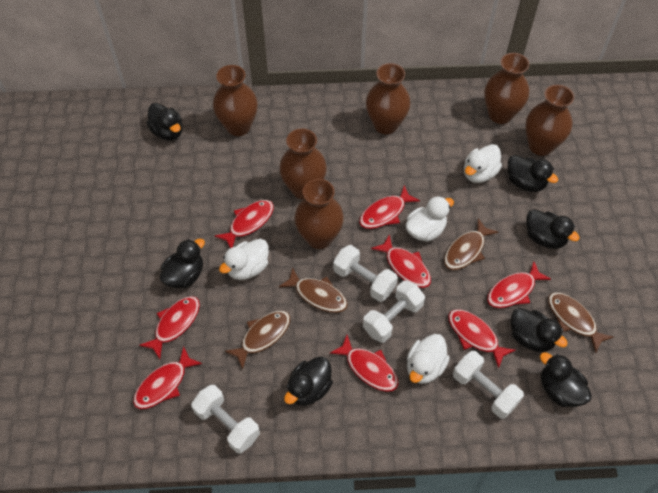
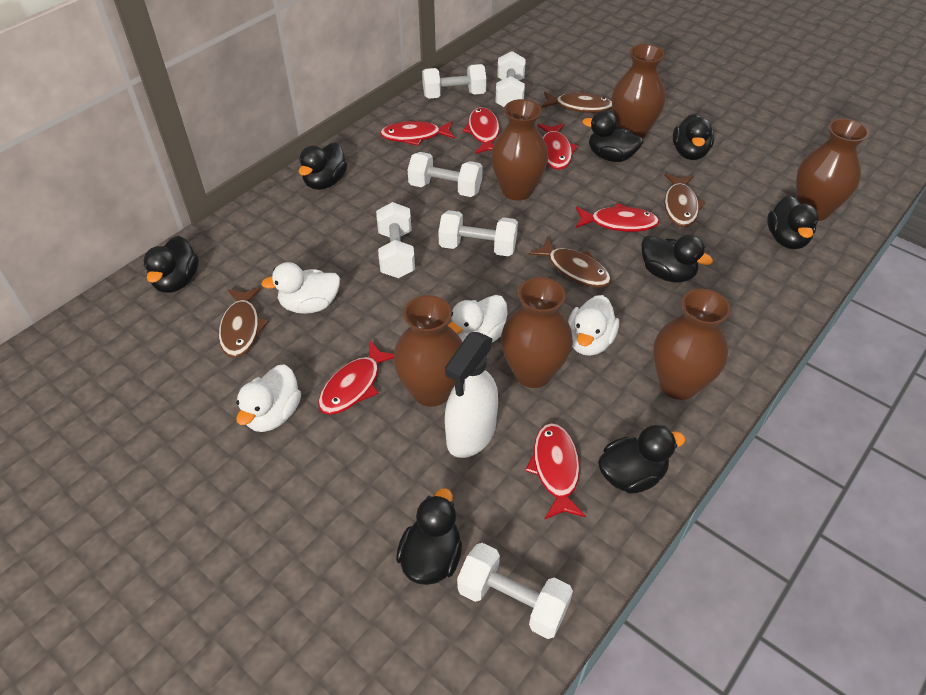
black duck: 7 -> 8
red fish: 8 -> 6
white dumbbell: 4 -> 6
white spray bottle: 0 -> 1

